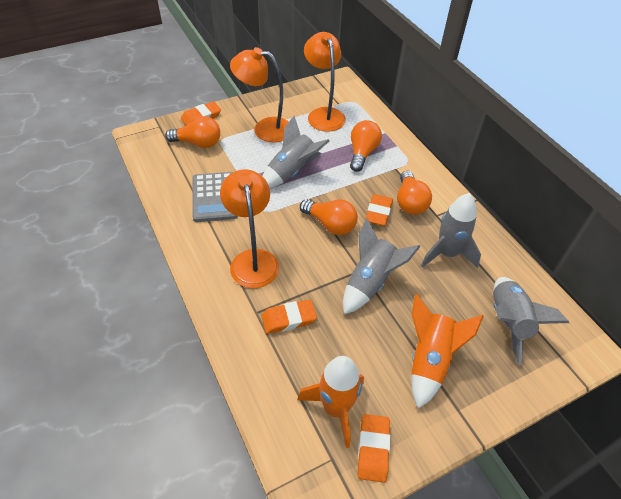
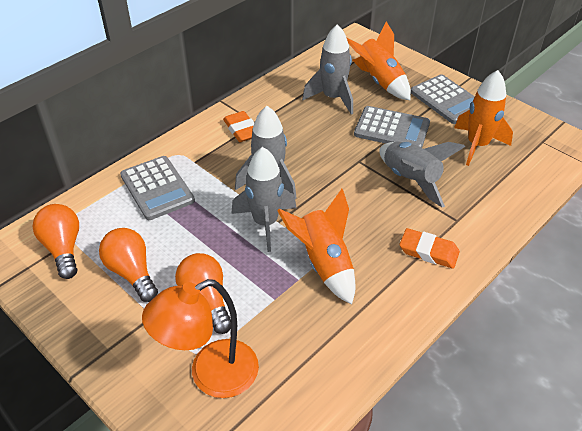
grey calculator: 1 -> 3
orange eraser: 4 -> 2
orange lamp: 3 -> 1
orange light bulb: 4 -> 3
orange rocket: 2 -> 3

